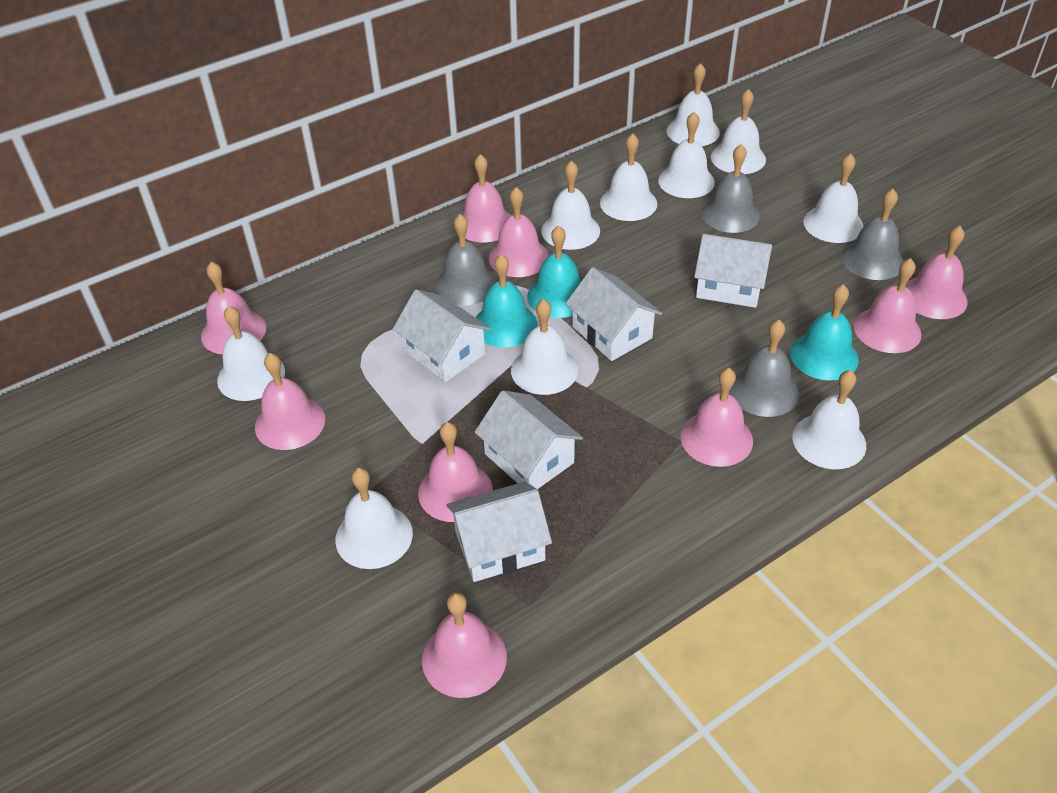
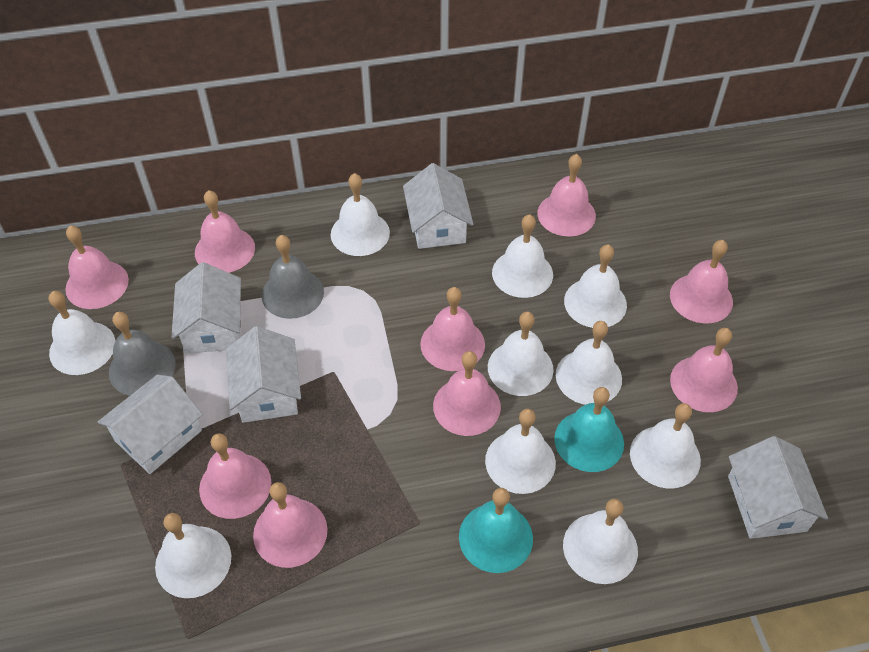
grey bell: 4 -> 2
turquoise bell: 3 -> 2

